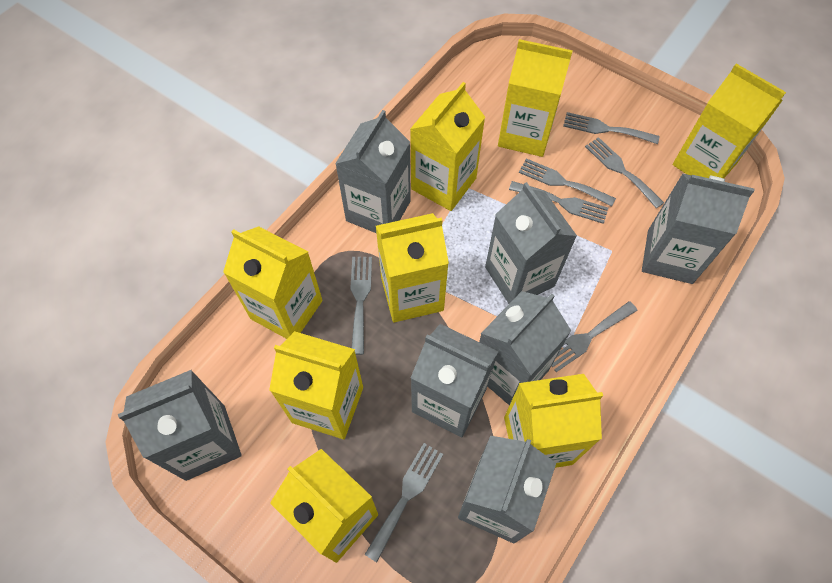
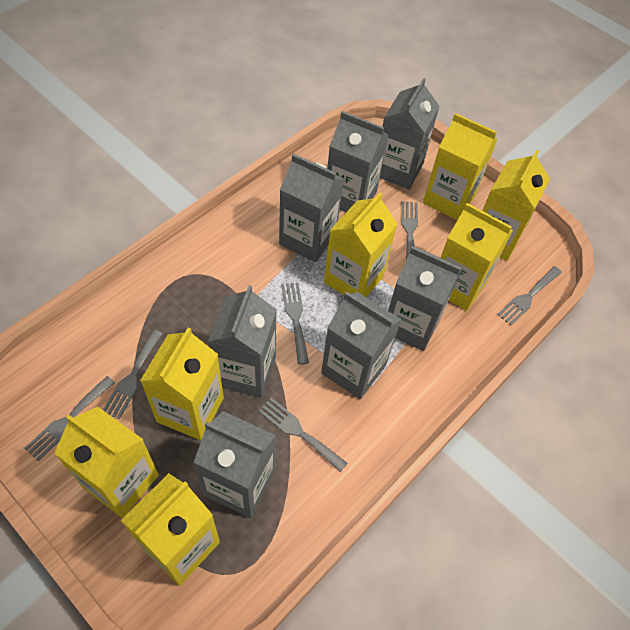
grey fork: 7 -> 6
yellow carton: 8 -> 7

